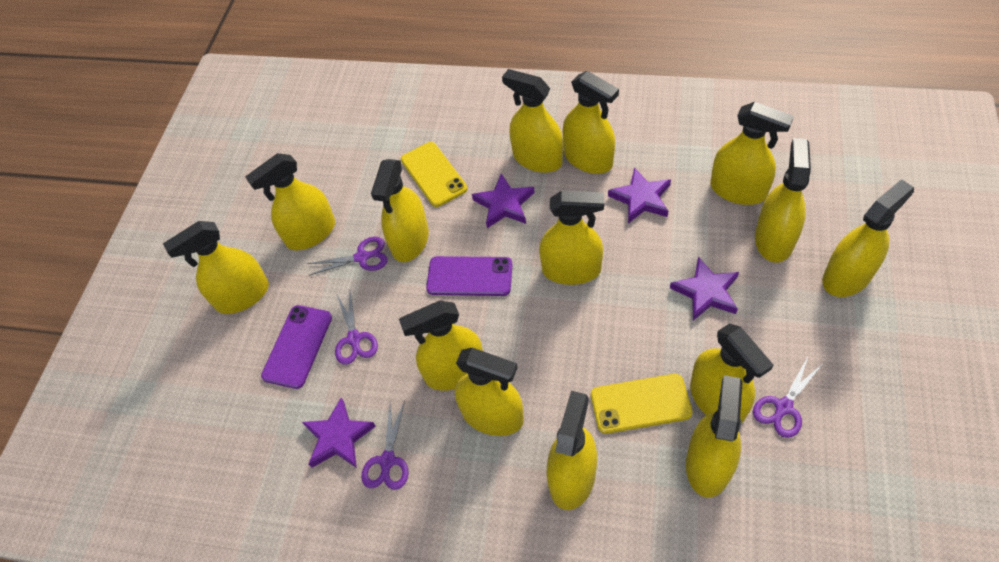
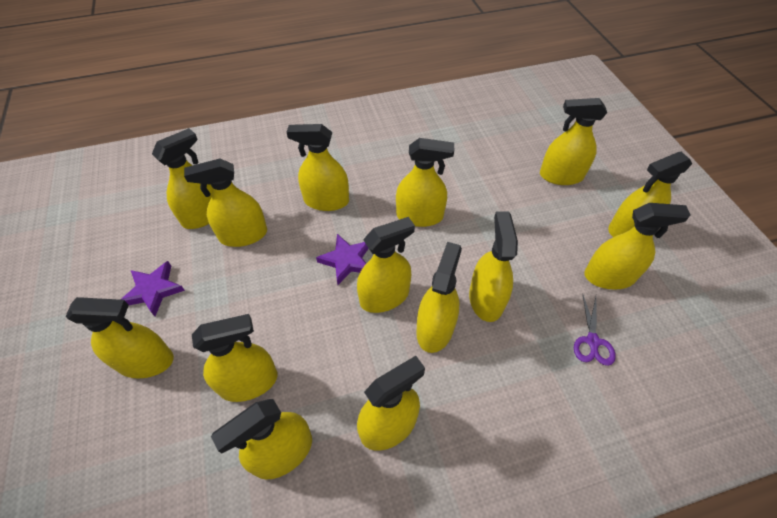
purple phone: 2 -> 0
purple scissors: 4 -> 1
purple star: 4 -> 2
yellow phone: 2 -> 0

